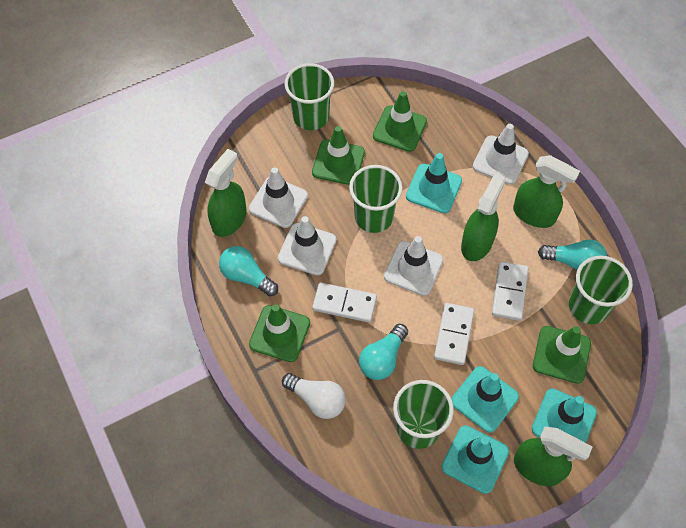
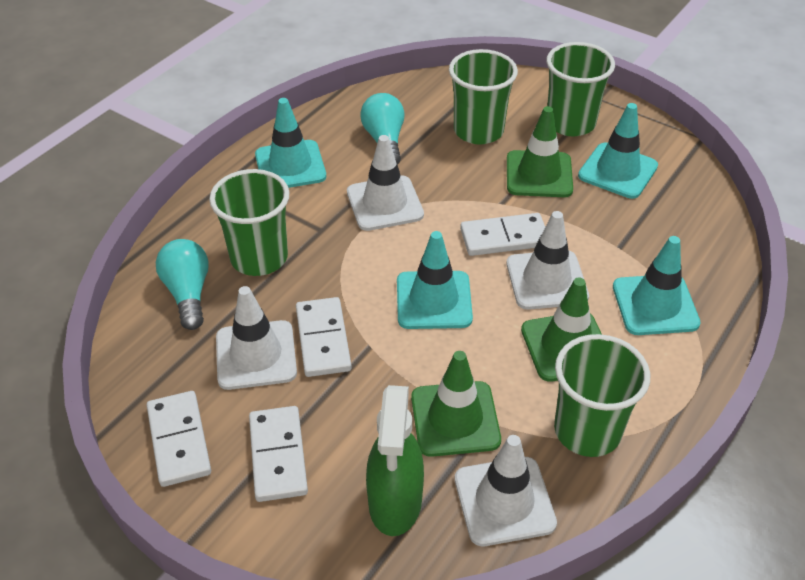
green spray bottle: 4 -> 1
green traffic cone: 4 -> 3
turquoise light bulb: 3 -> 2
white domino: 3 -> 4
white light bulb: 1 -> 0

